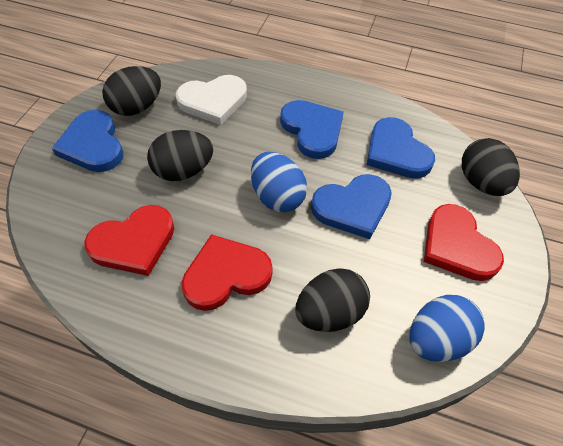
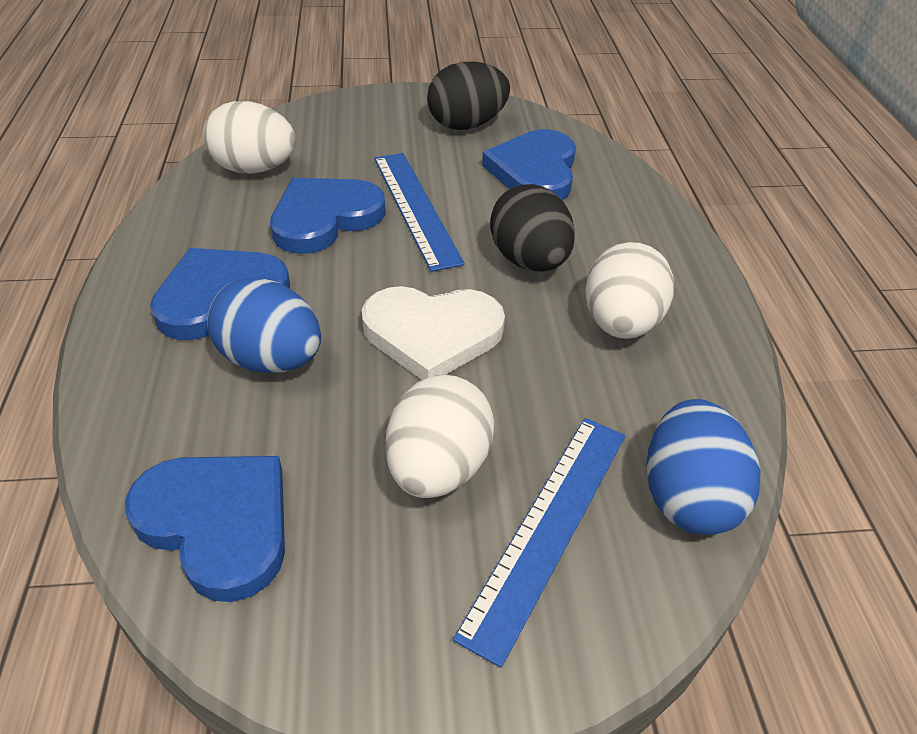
black egg: 4 -> 2
blue ruler: 0 -> 2
red heart: 3 -> 0
white egg: 0 -> 3

